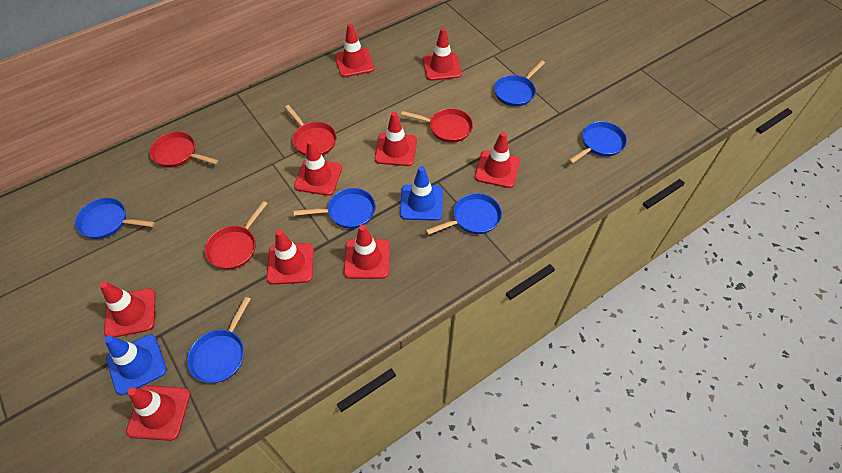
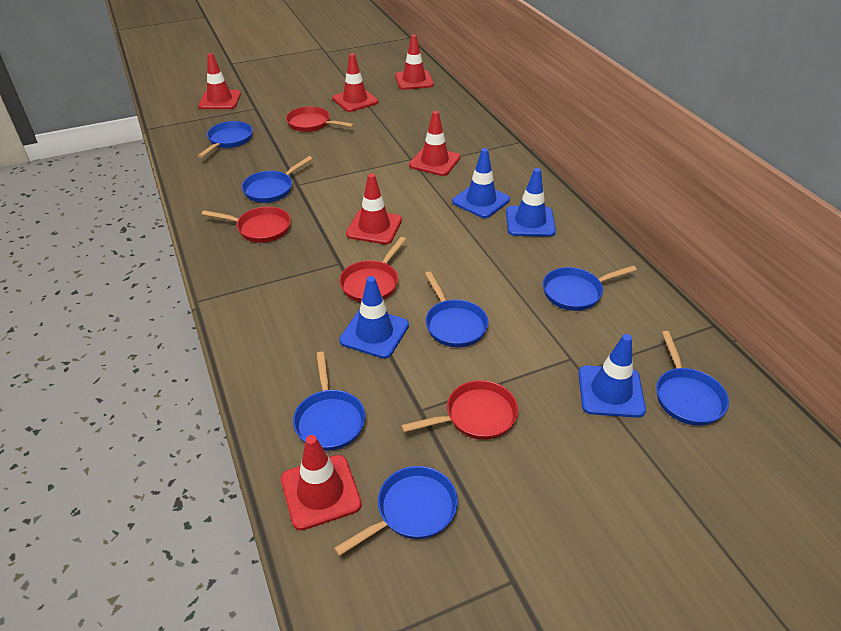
blue pan: 6 -> 7
blue traffic cone: 2 -> 4
red traffic cone: 9 -> 6

